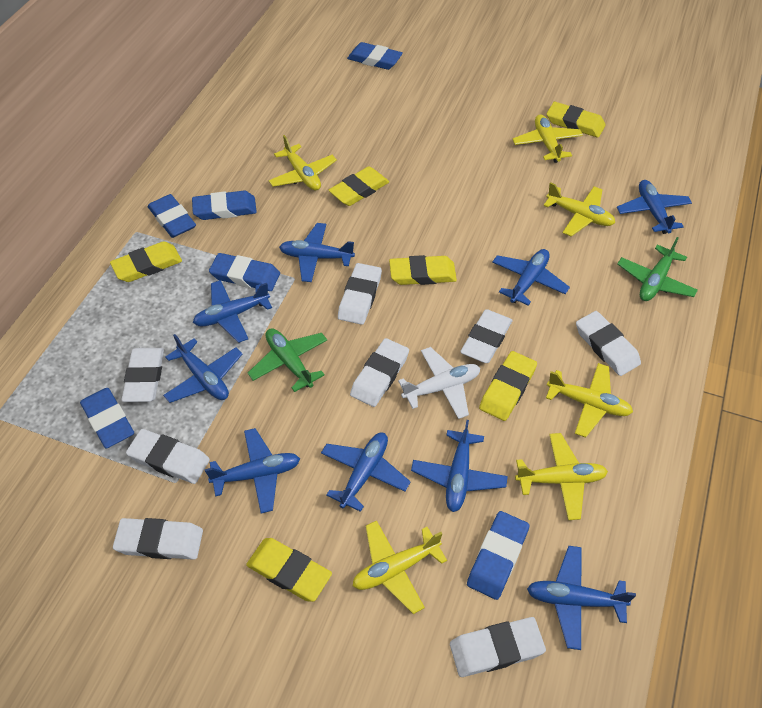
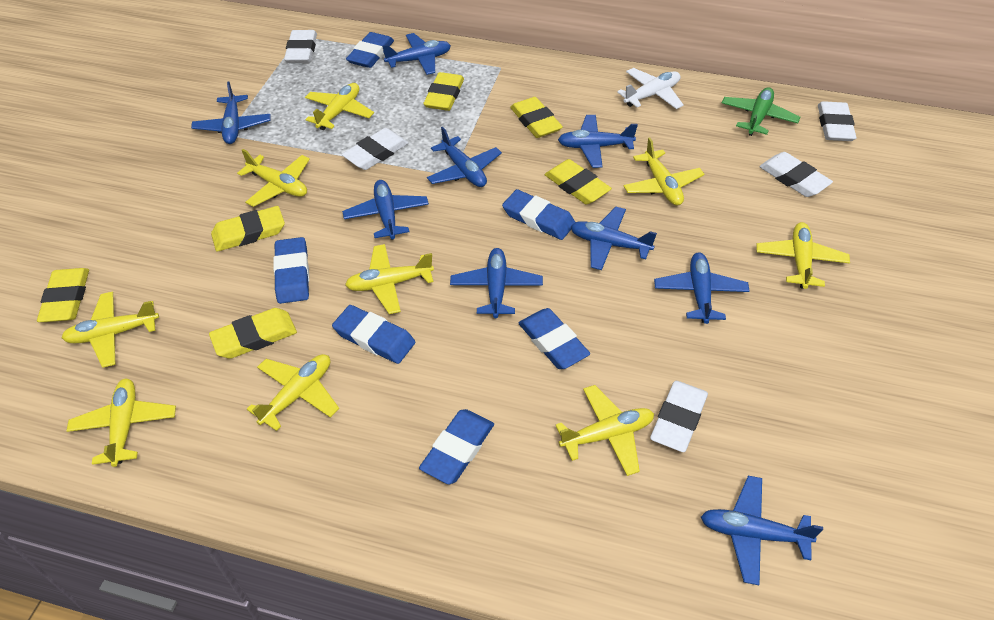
green plane: 2 -> 1
white eraser: 8 -> 5
yellow plane: 6 -> 9

